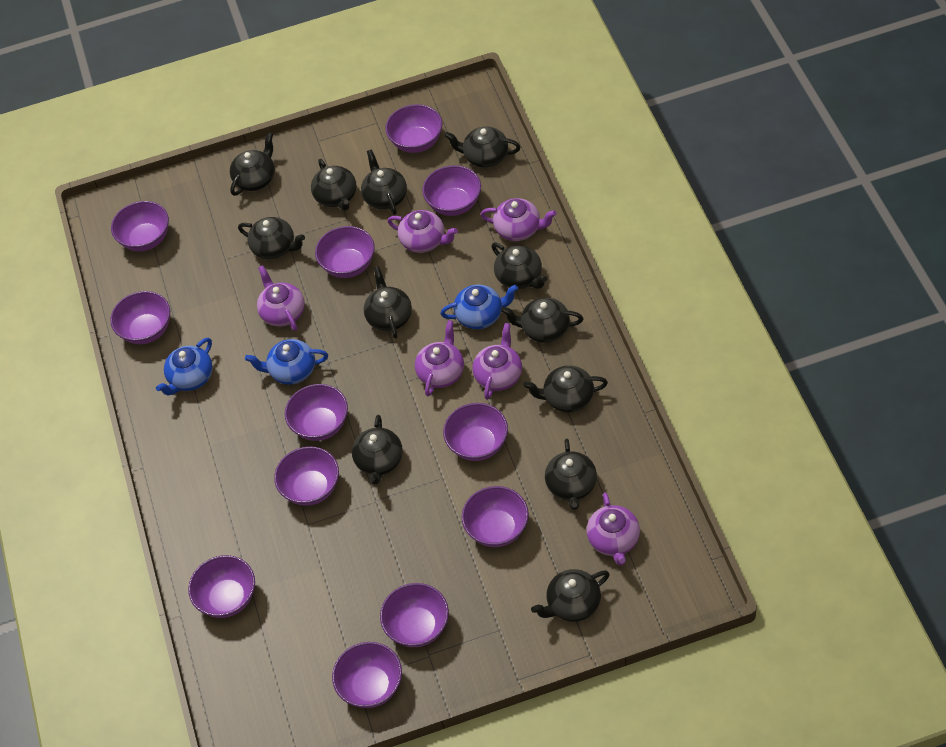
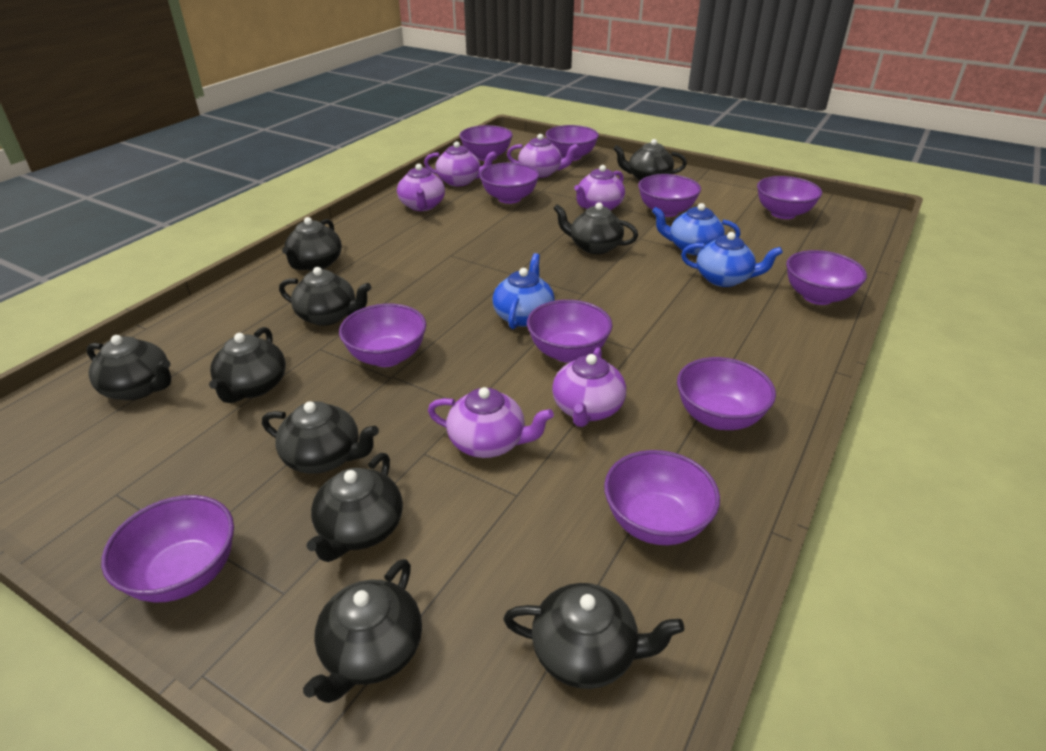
black teapot: 12 -> 10
purple bowl: 12 -> 11

